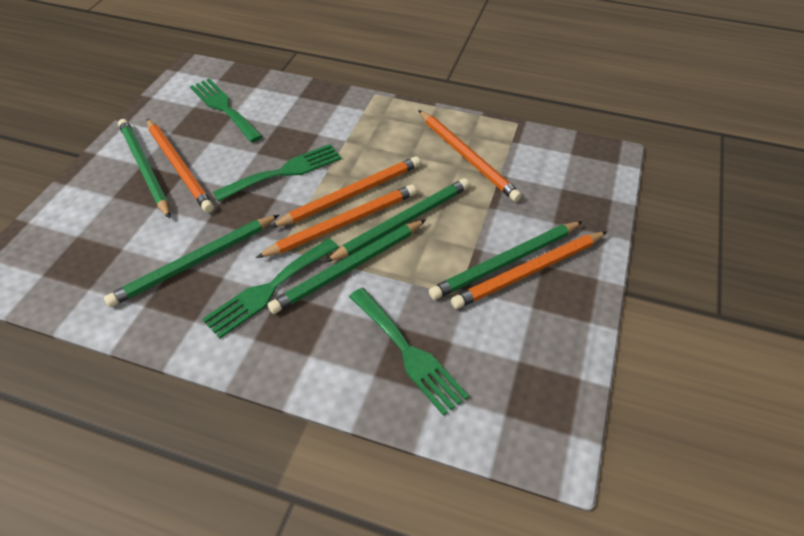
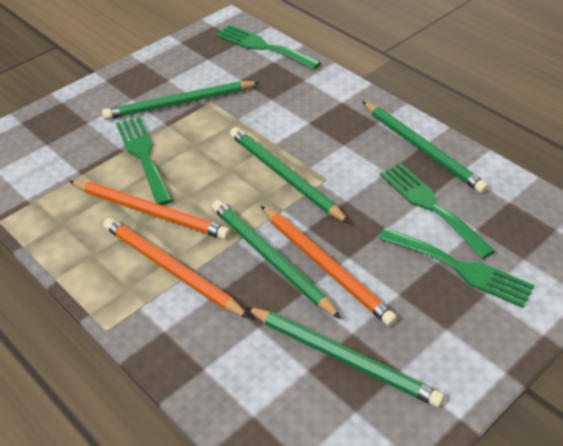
orange pencil: 5 -> 3

